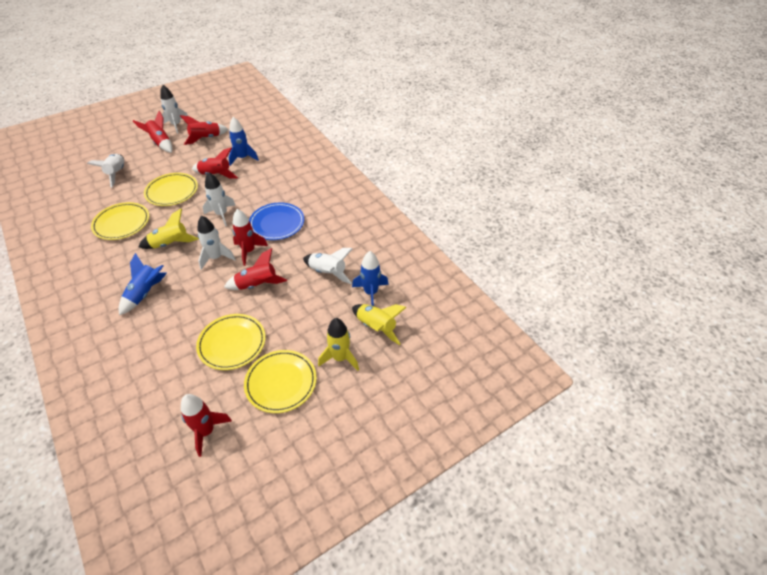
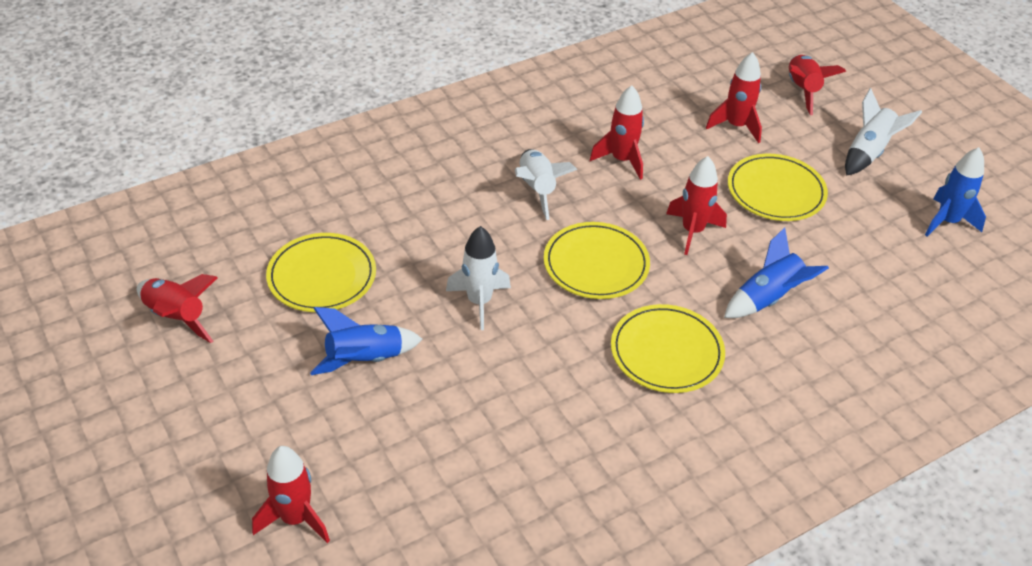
blue plate: 1 -> 0
white rocket: 5 -> 3
yellow rocket: 3 -> 0

